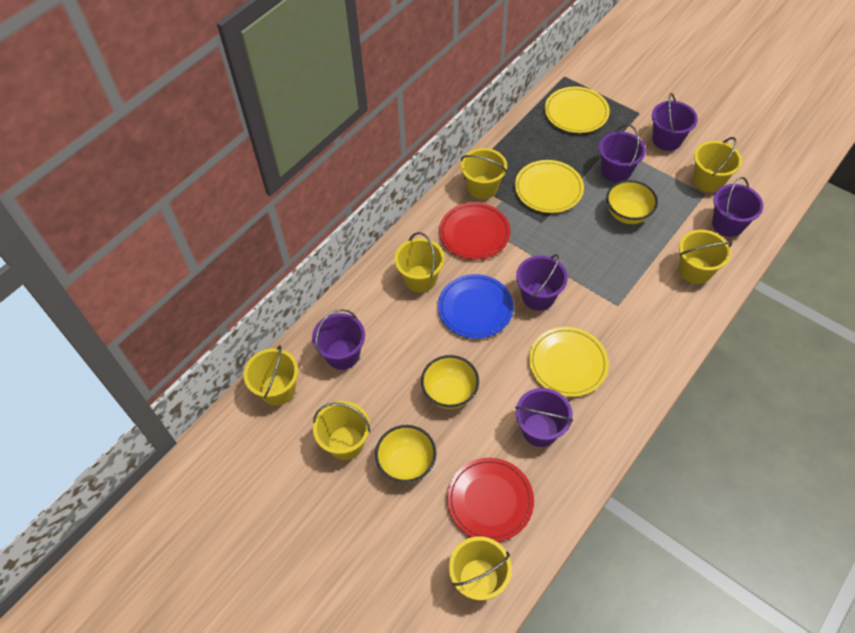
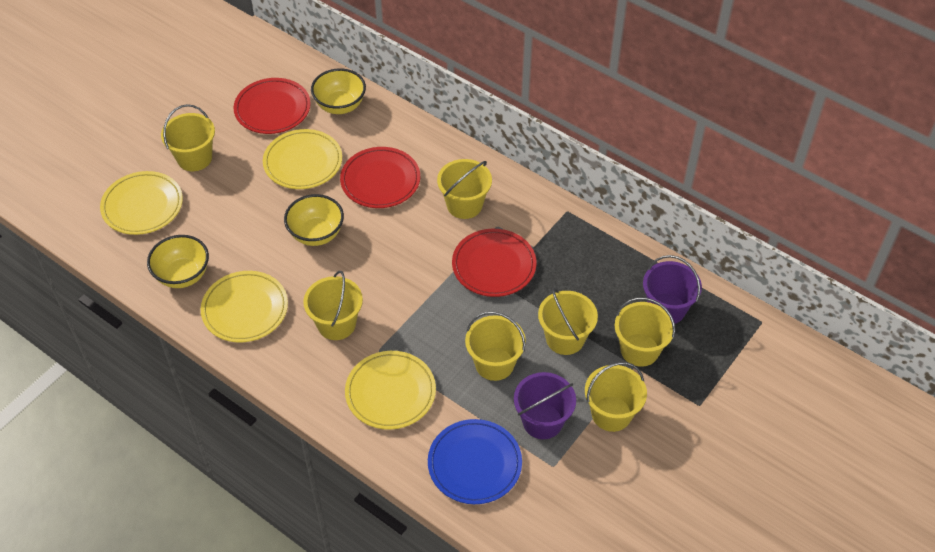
purple bucket: 6 -> 2
red plate: 2 -> 3
yellow plate: 3 -> 4

